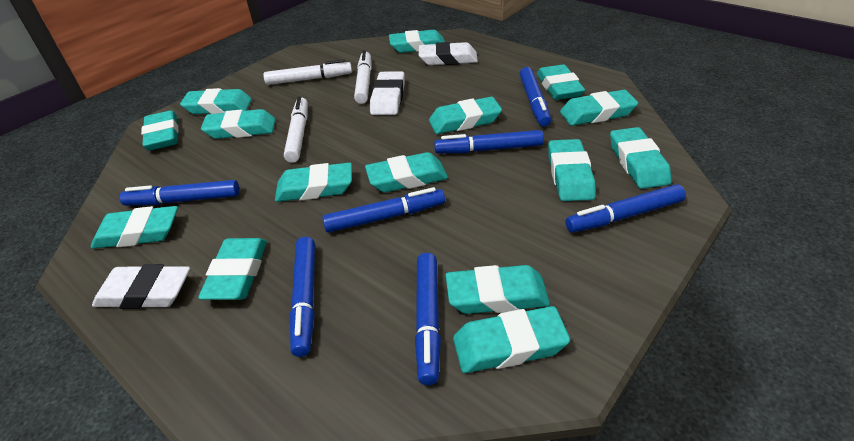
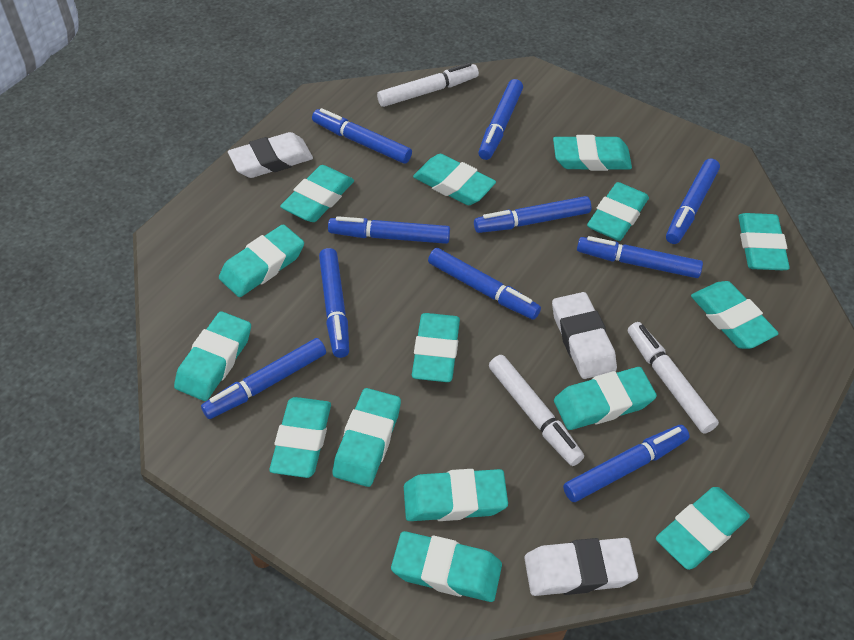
blue marker: 7 -> 10

